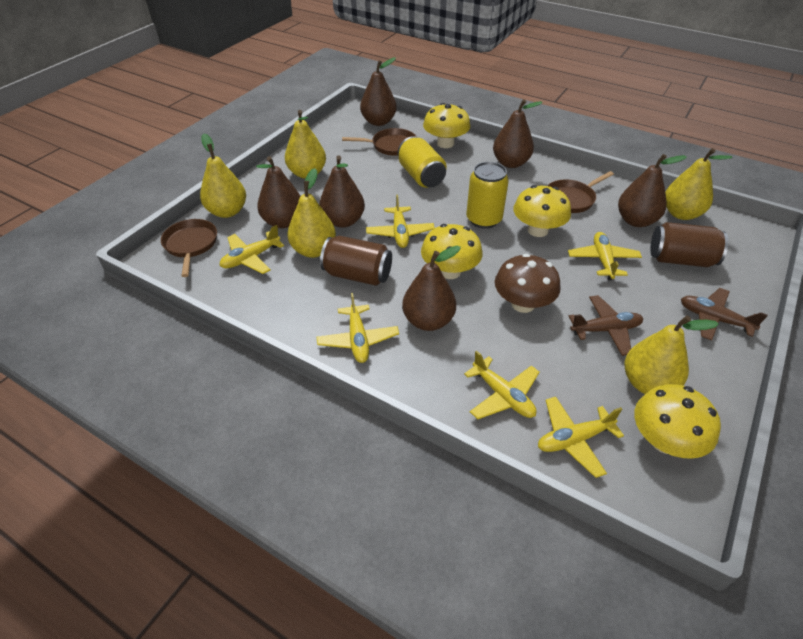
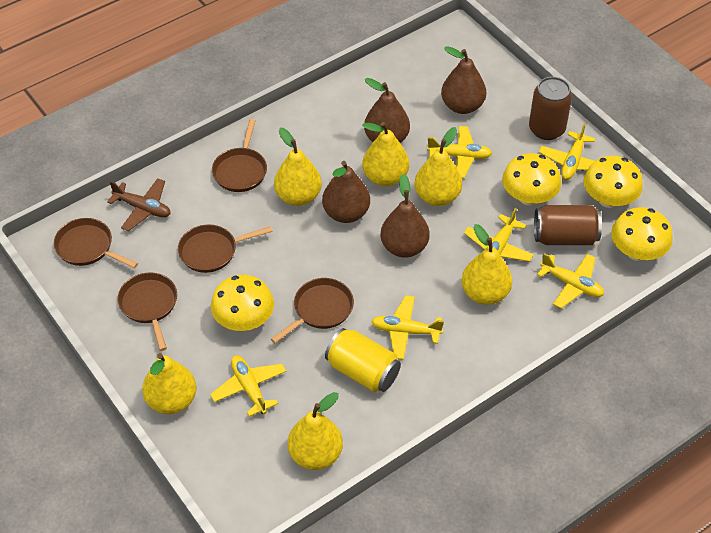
brown mushroom: 1 -> 0
brown pan: 3 -> 5
brown pear: 6 -> 4
brown plane: 2 -> 1
yellow can: 2 -> 1
yellow pear: 5 -> 6

